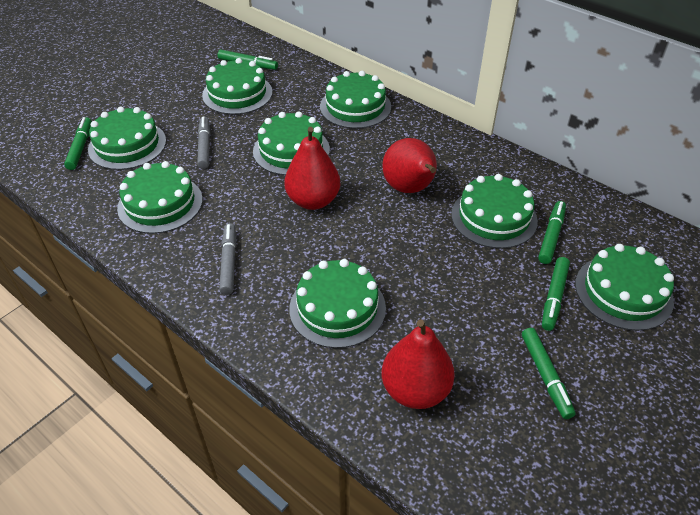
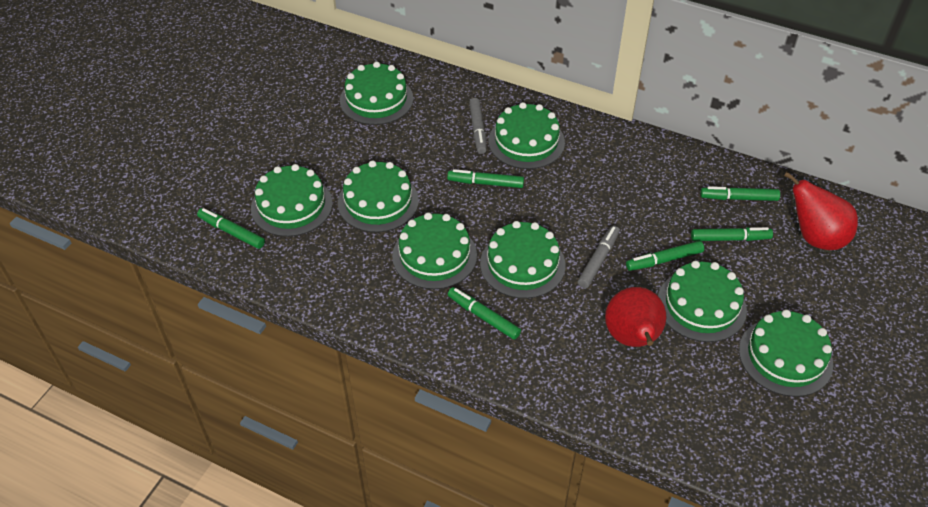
green marker: 5 -> 6
red pear: 3 -> 2

